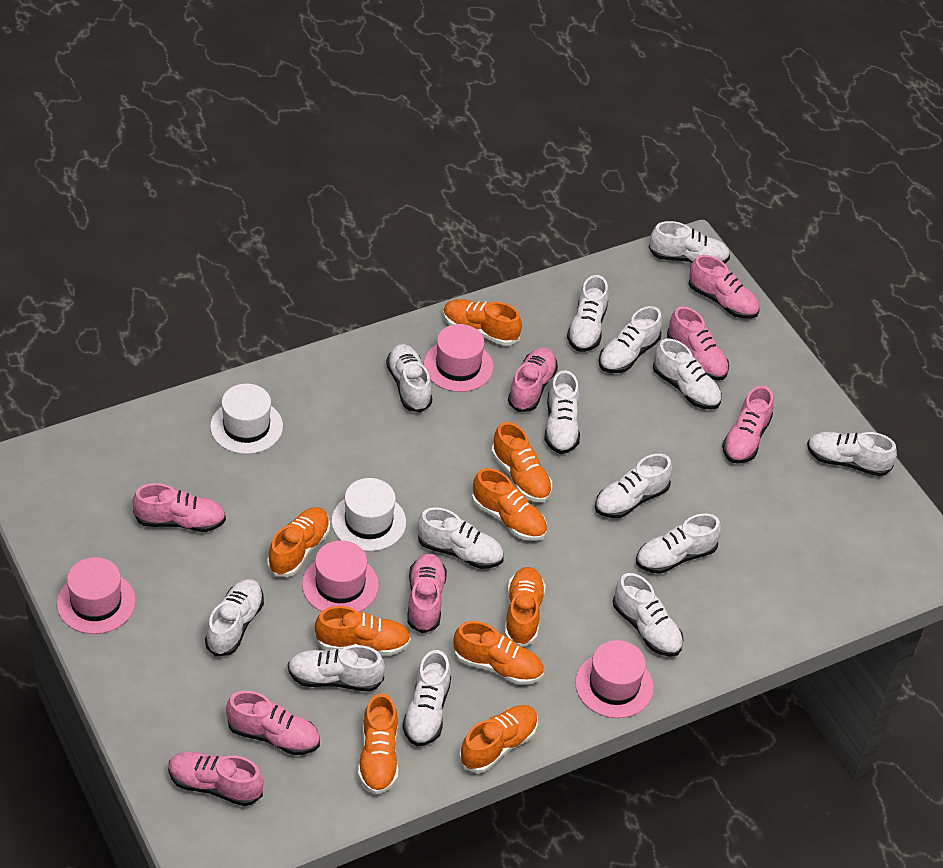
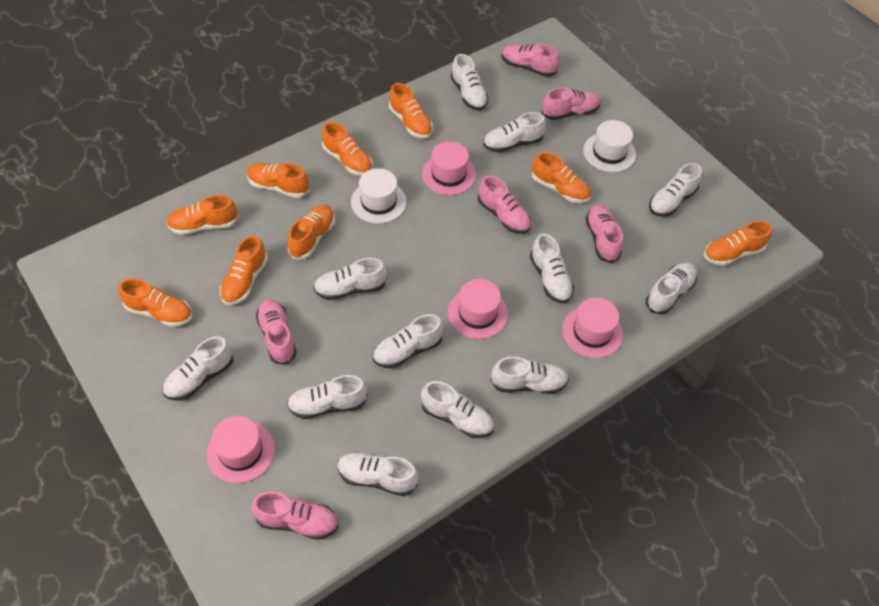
pink shoe: 8 -> 6
white shoe: 14 -> 12

